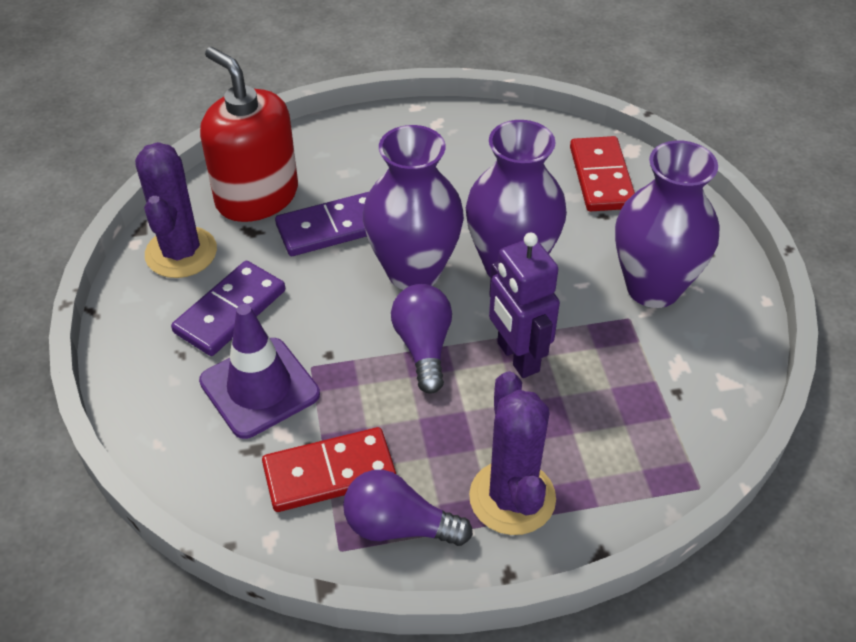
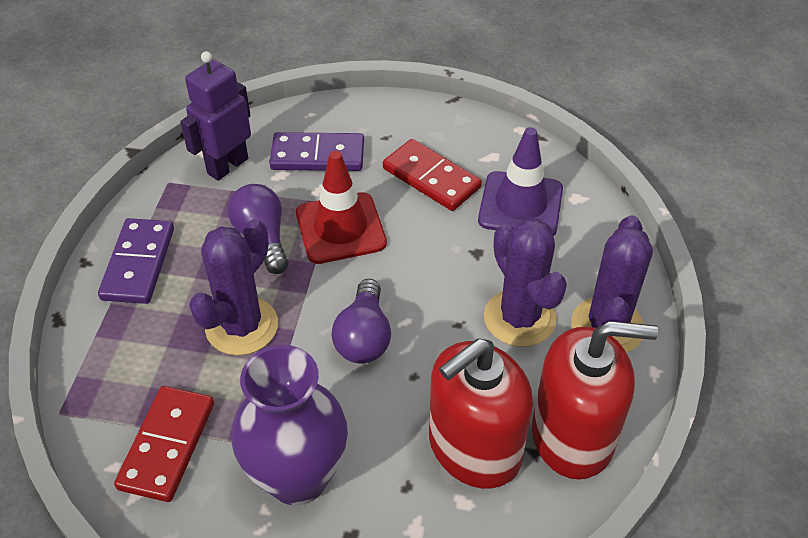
purple cactus: 2 -> 3
purple vase: 3 -> 1
red soap dispenser: 1 -> 2
red traffic cone: 0 -> 1

